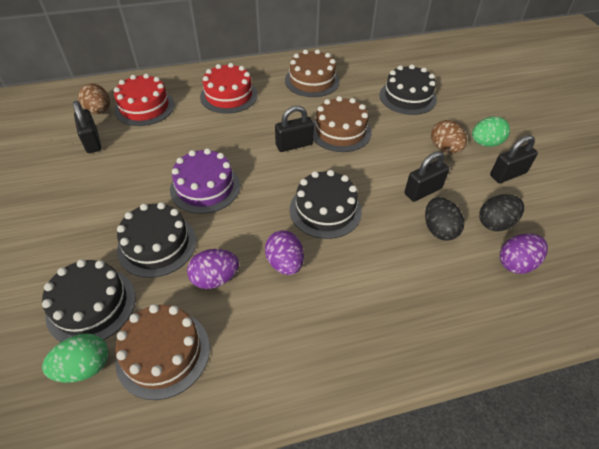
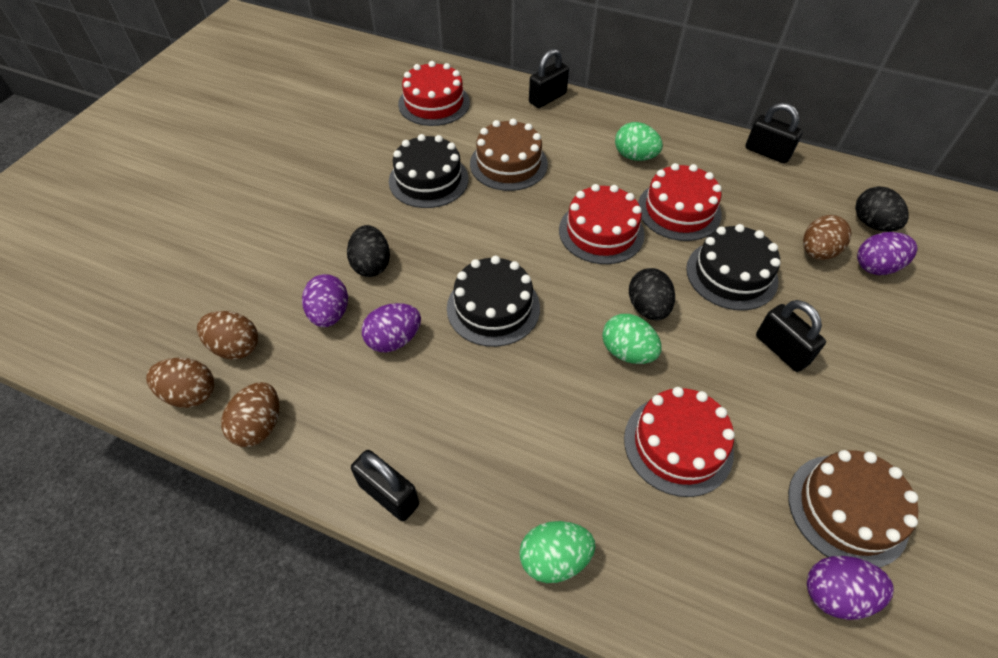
black cake: 4 -> 3
black egg: 2 -> 3
brown cake: 3 -> 2
brown egg: 2 -> 4
green egg: 2 -> 3
purple cake: 1 -> 0
purple egg: 3 -> 4
red cake: 2 -> 4

